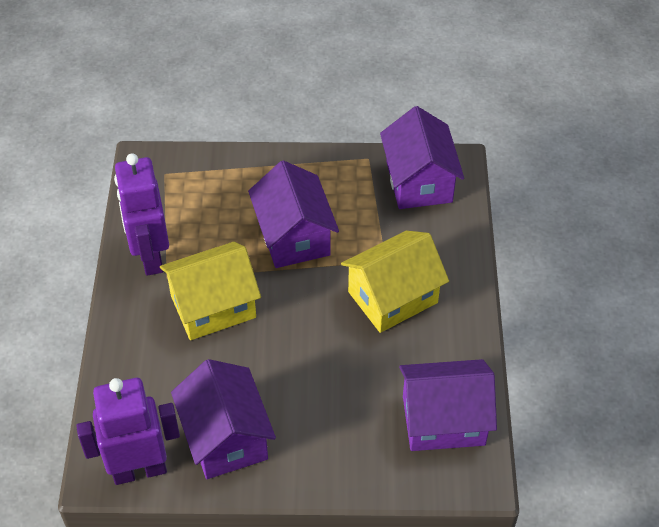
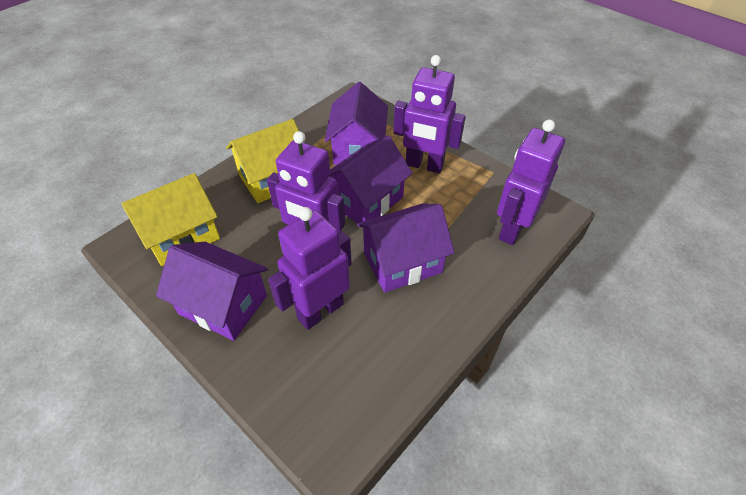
purple robot: 2 -> 4

